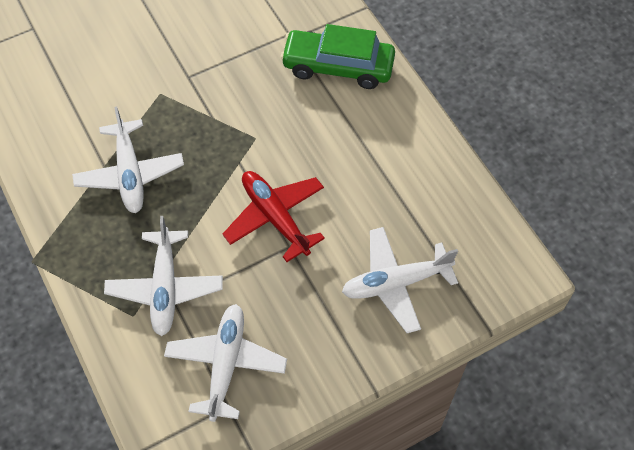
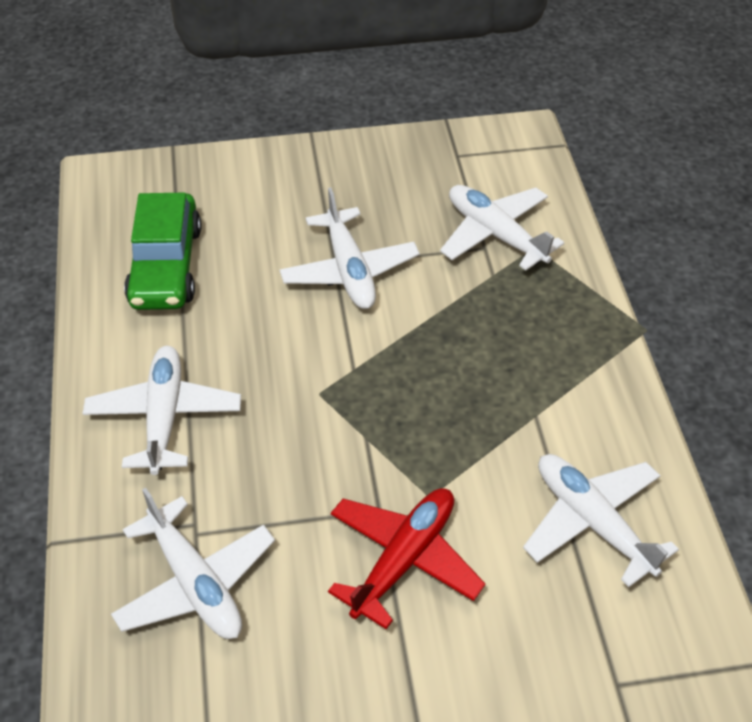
white plane: 4 -> 5

